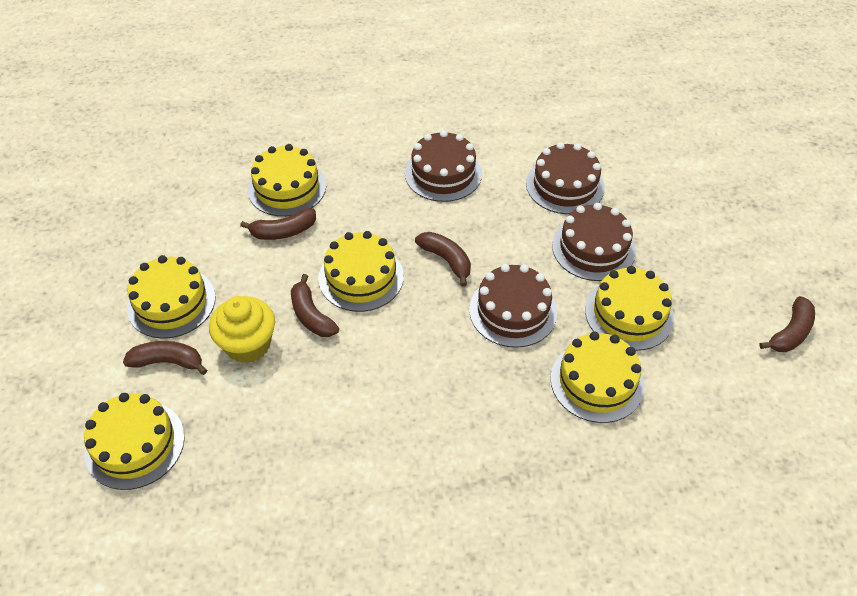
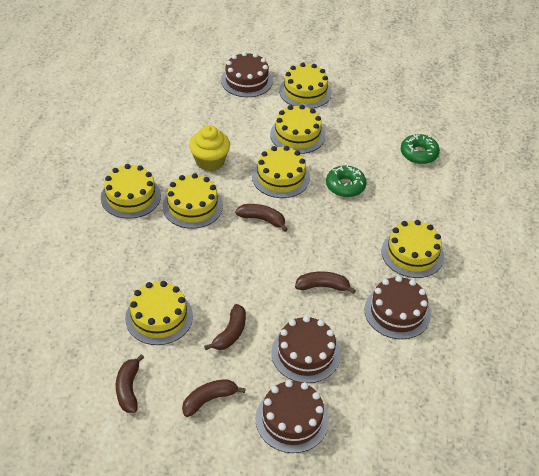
green donut: 0 -> 2
yellow cake: 6 -> 7

